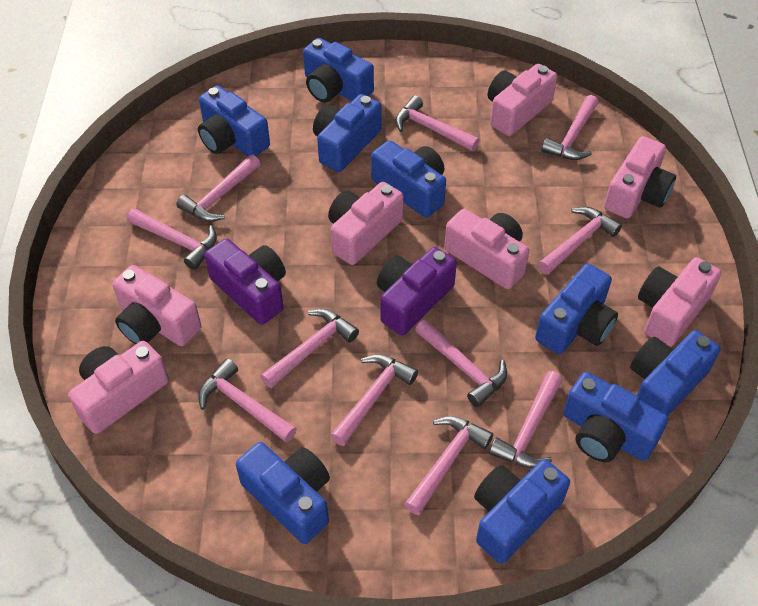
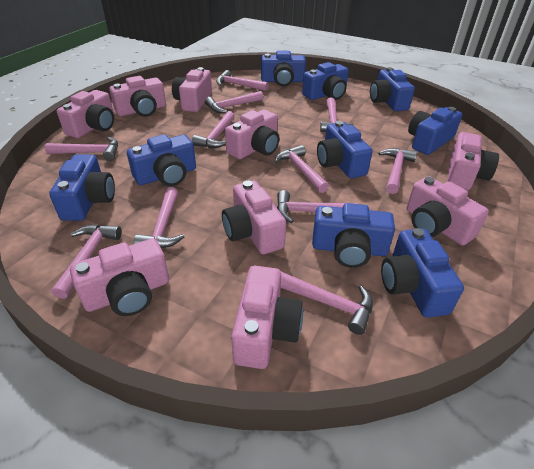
pink camera: 7 -> 9
purple camera: 2 -> 0

